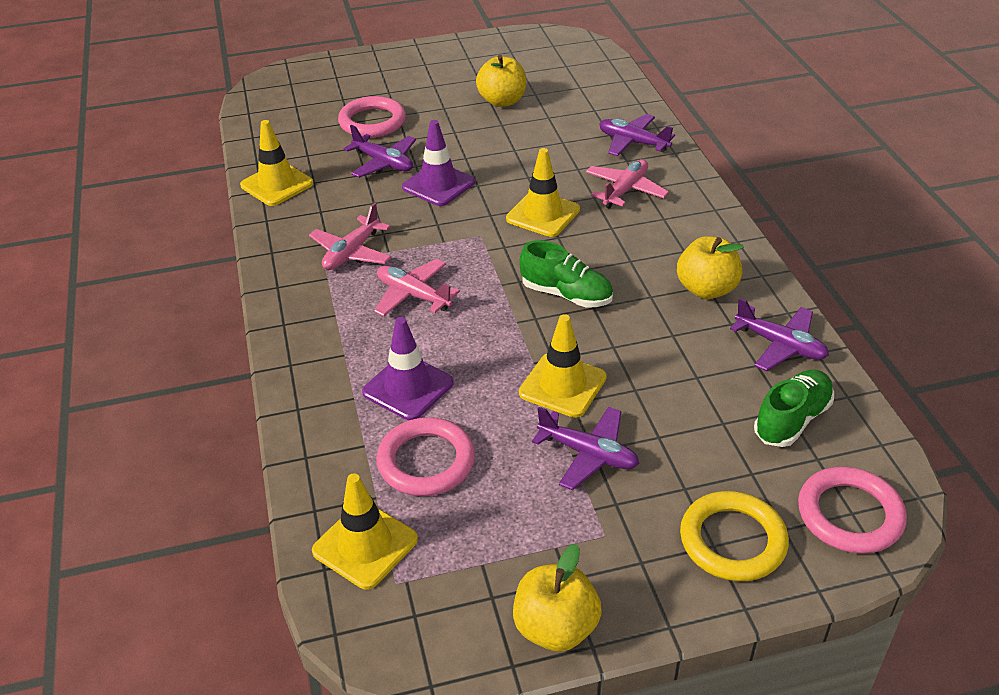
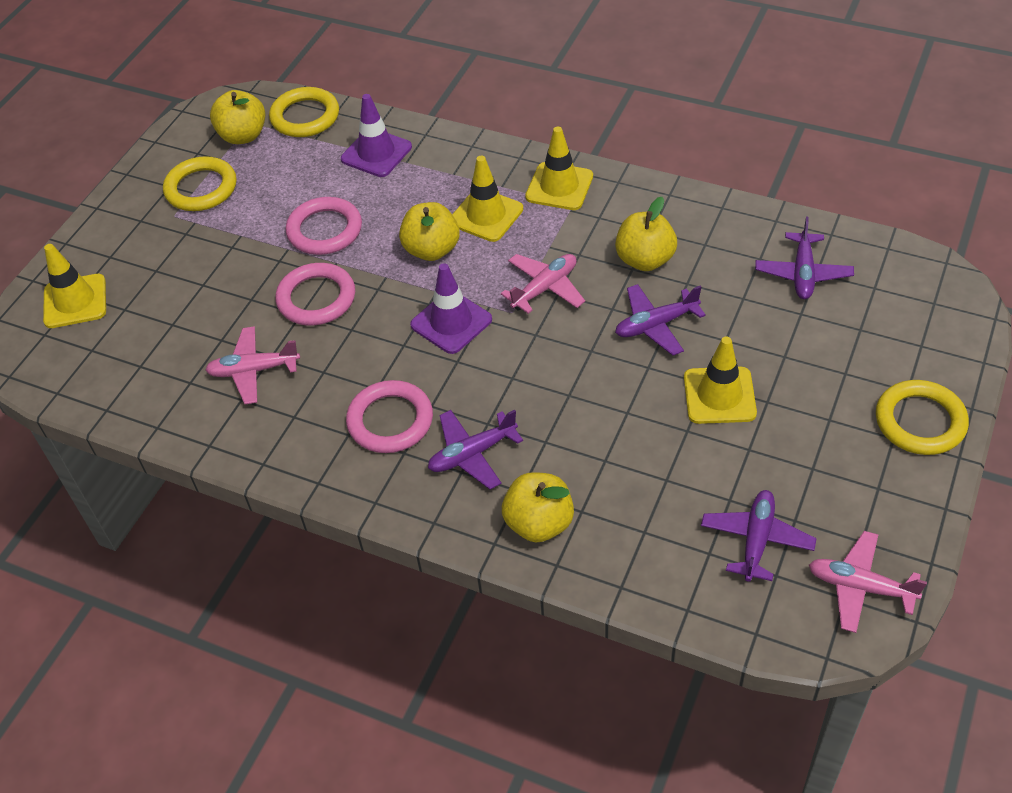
green shoe: 2 -> 0
yellow apple: 3 -> 4
yellow ring: 1 -> 3

